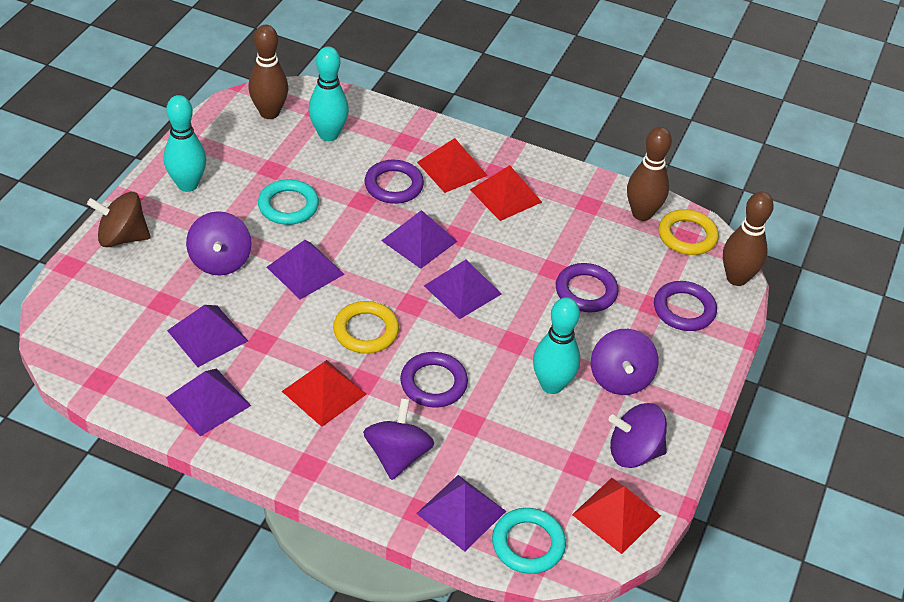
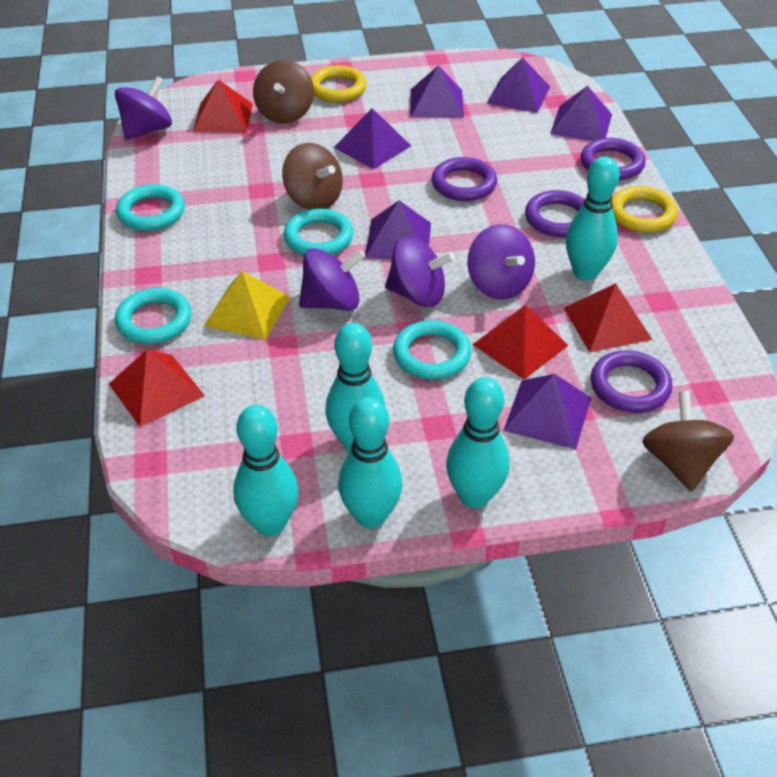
brown bowling pin: 3 -> 0
brown spinning top: 1 -> 3
turquoise bowling pin: 3 -> 5
turquoise ring: 2 -> 4
yellow pyramid: 0 -> 1

